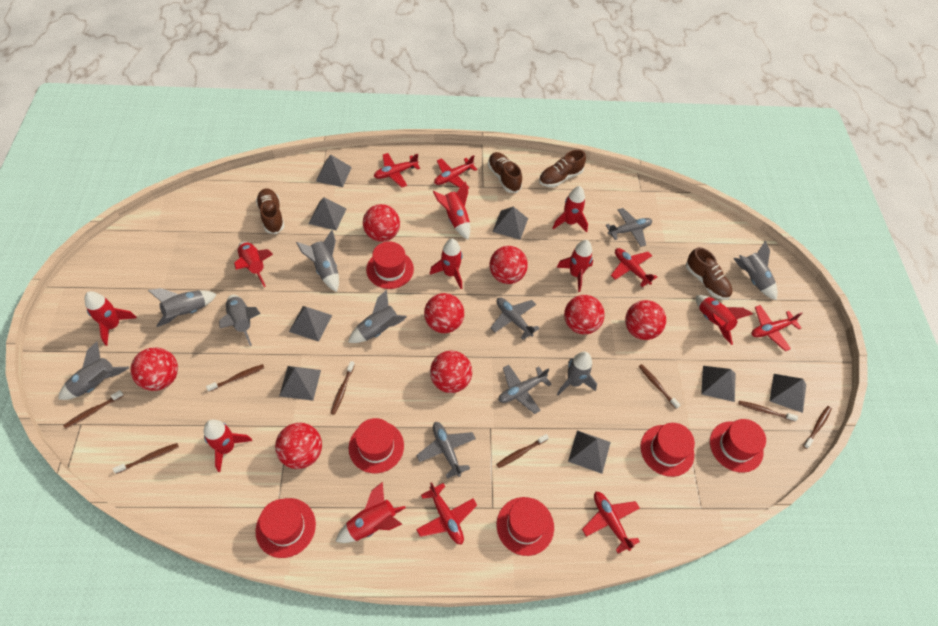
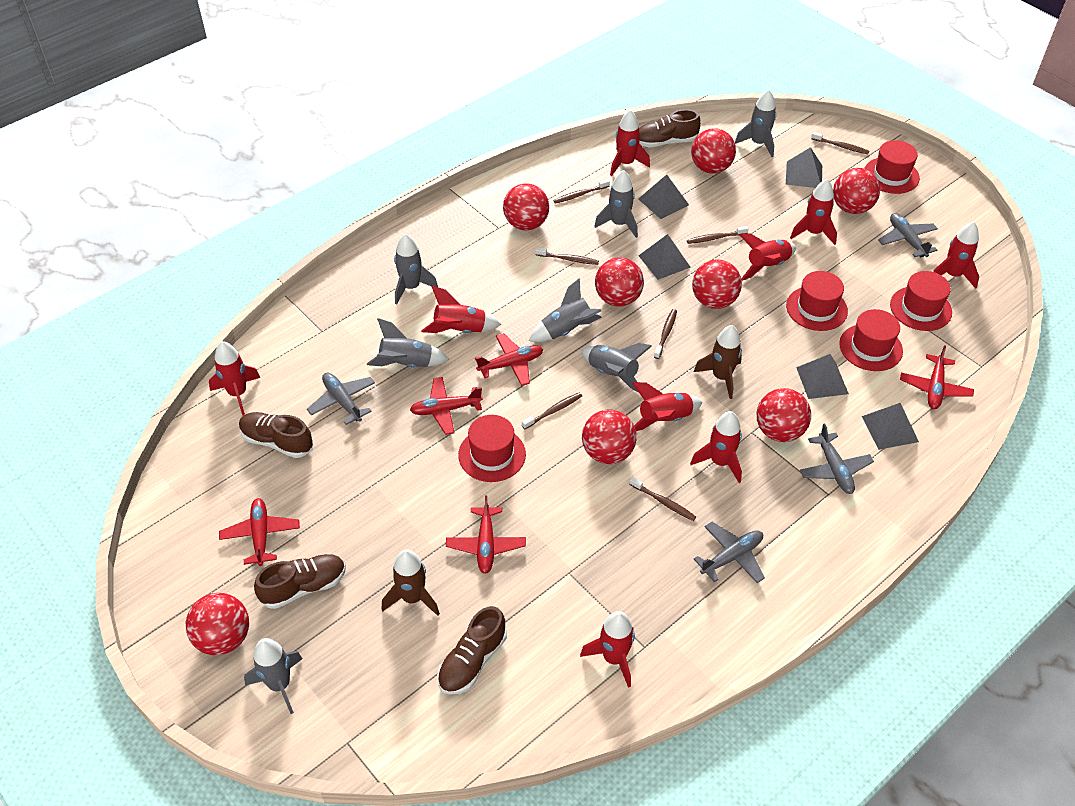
brown rocket: 0 -> 2
brown toothbrush: 8 -> 7
grey pyramid: 8 -> 5
red hat: 6 -> 5
red plane: 6 -> 5

